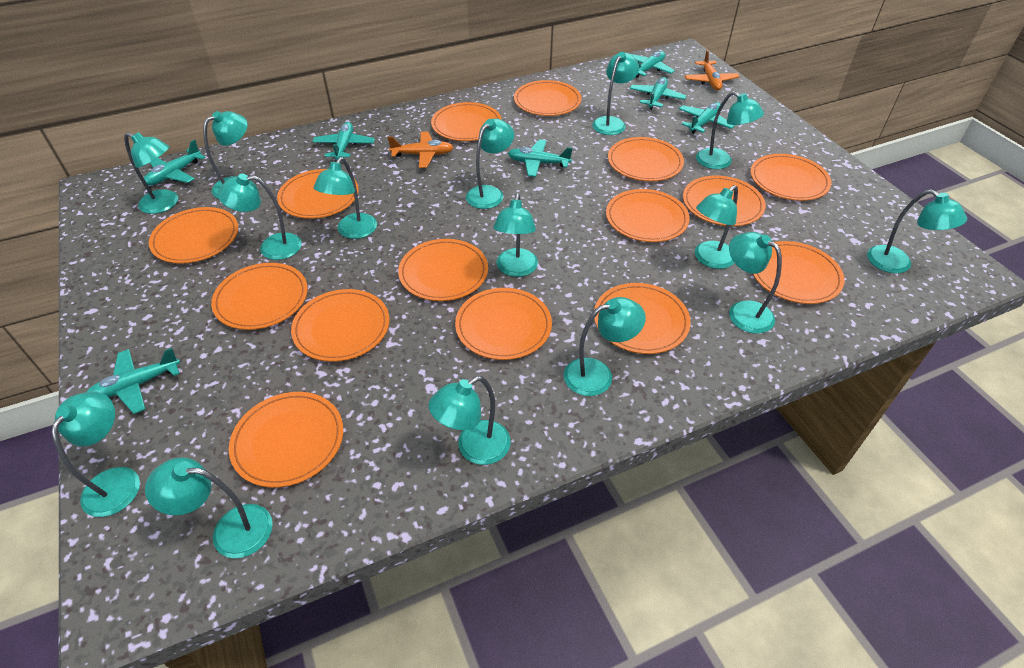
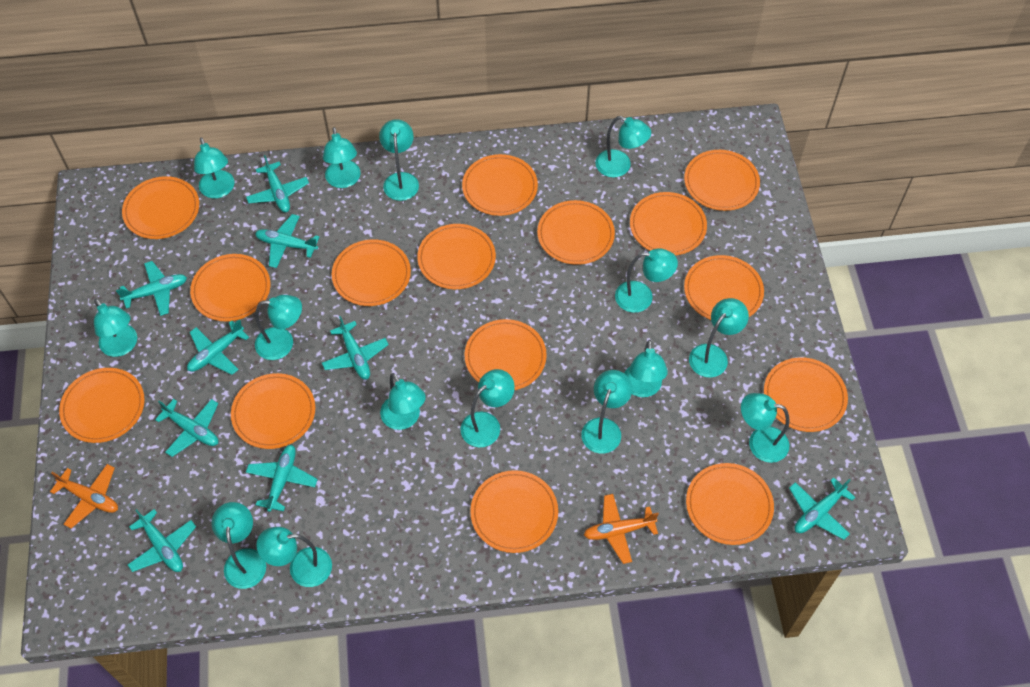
turquoise plane: 7 -> 9

